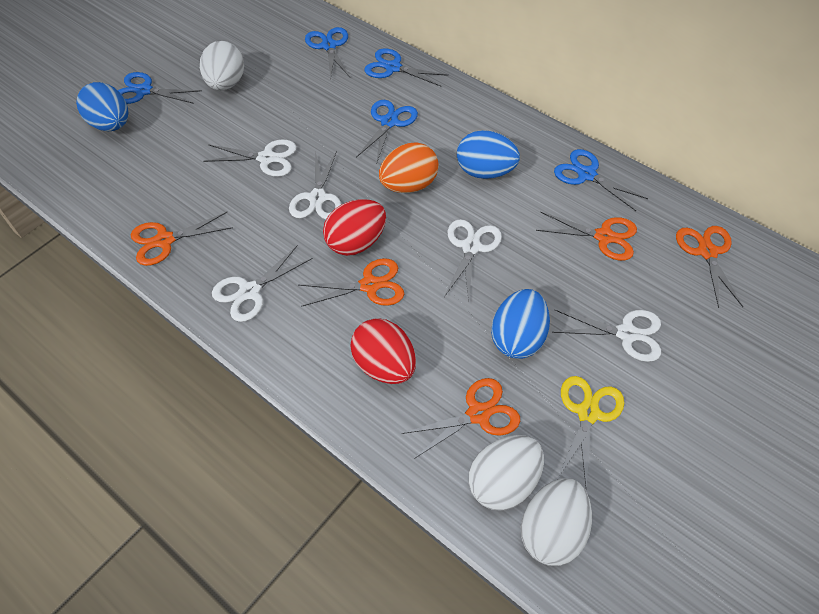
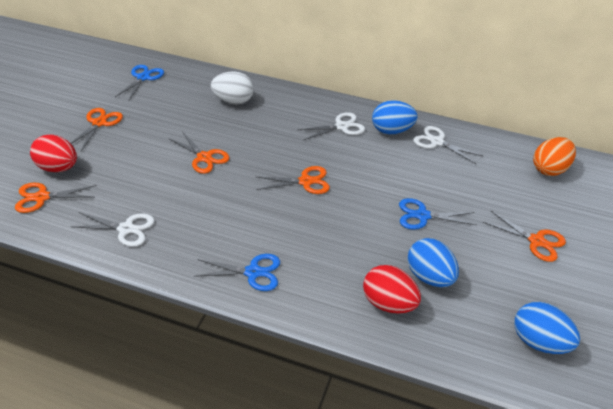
blue scissors: 5 -> 3
white egg: 3 -> 1
white scissors: 5 -> 3
yellow scissors: 1 -> 0

